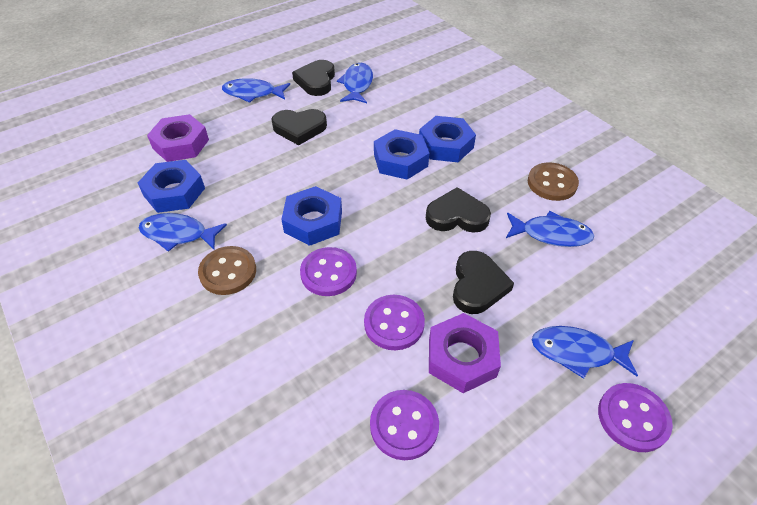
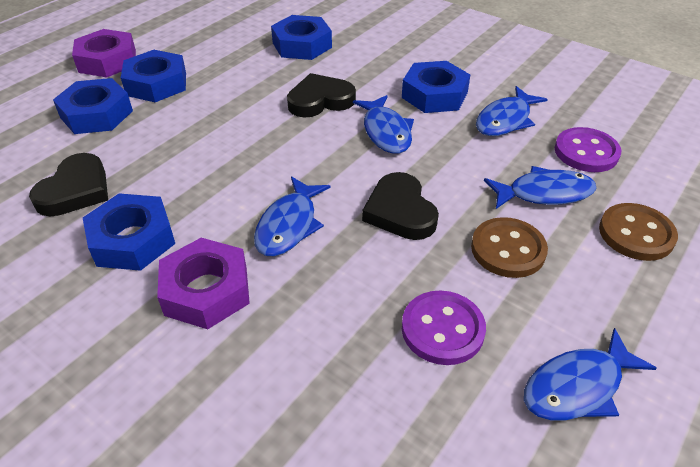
black heart: 4 -> 3
blue nut: 4 -> 5
purple button: 4 -> 2

